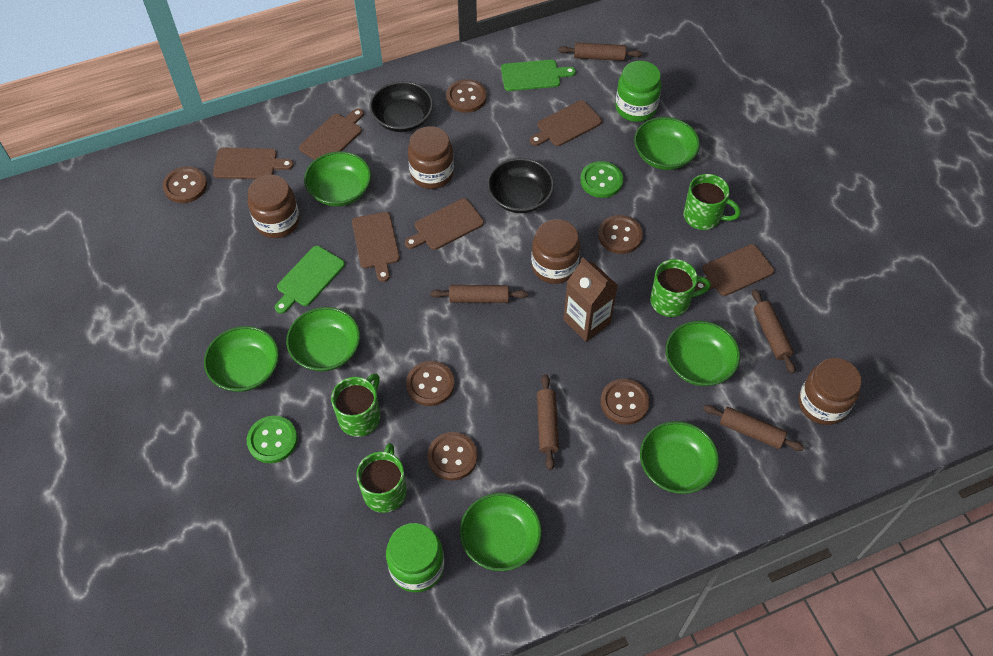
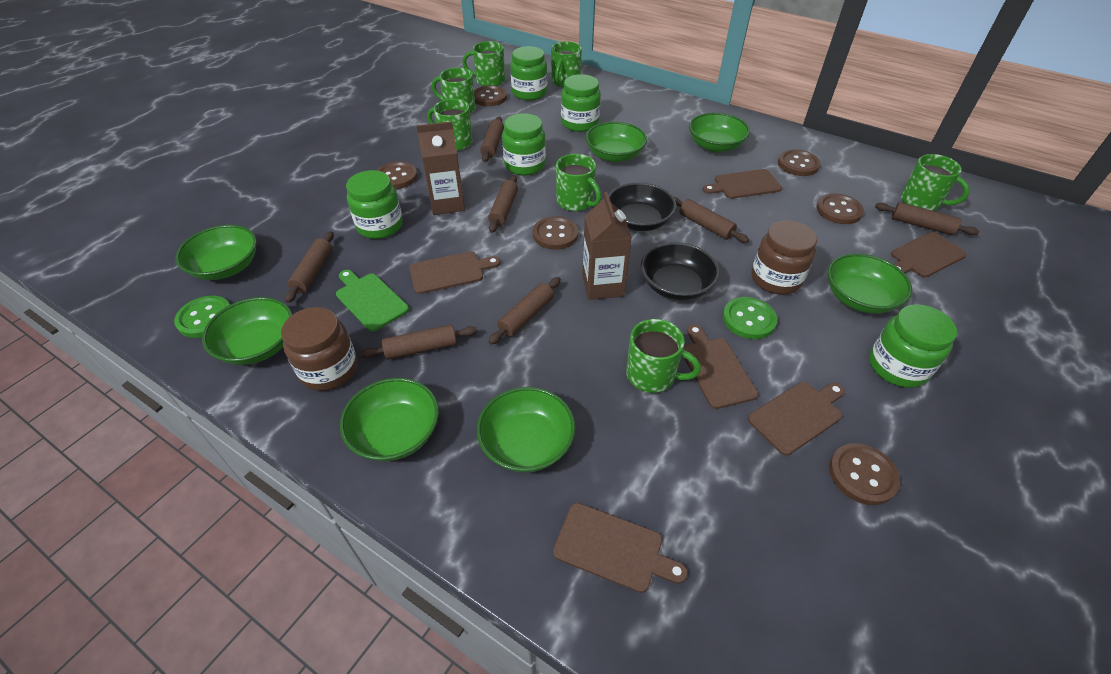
brown carton: 1 -> 2
brown jar: 4 -> 2
brown rolling pin: 5 -> 7
green cutting board: 2 -> 1
green jar: 2 -> 5
green mug: 4 -> 7

